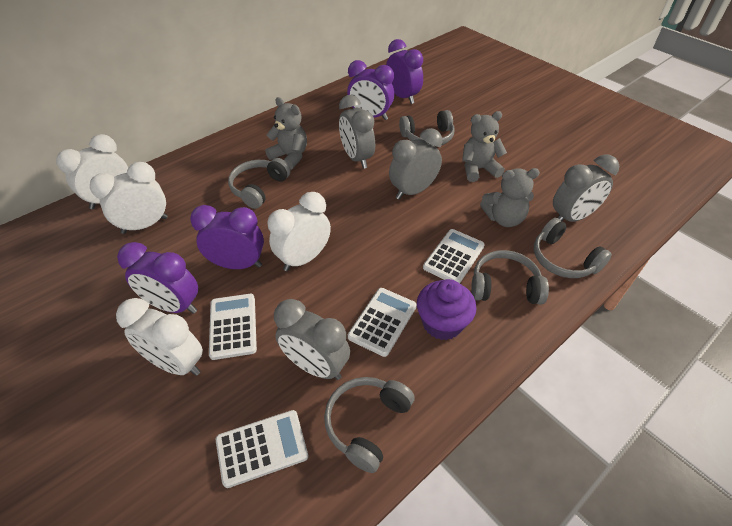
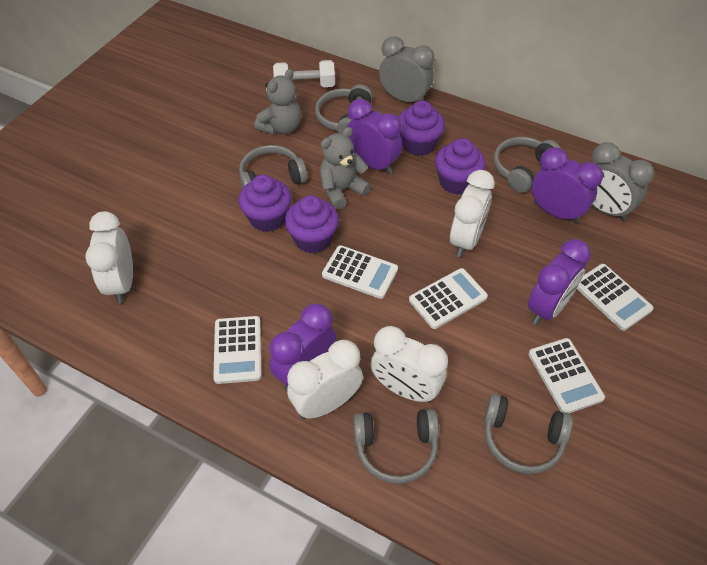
grey clock: 4 -> 2
grey teddy bear: 3 -> 2
purple cupcake: 1 -> 4
white calculator: 4 -> 5
white dumbbell: 0 -> 1

